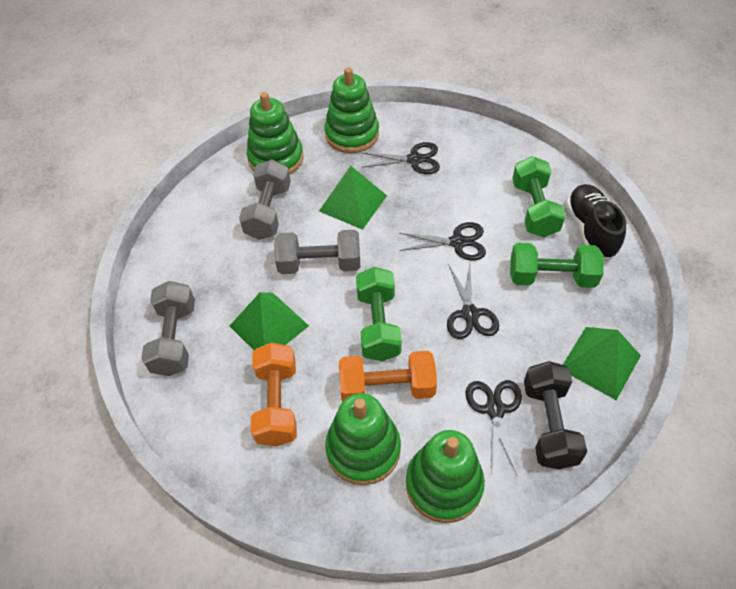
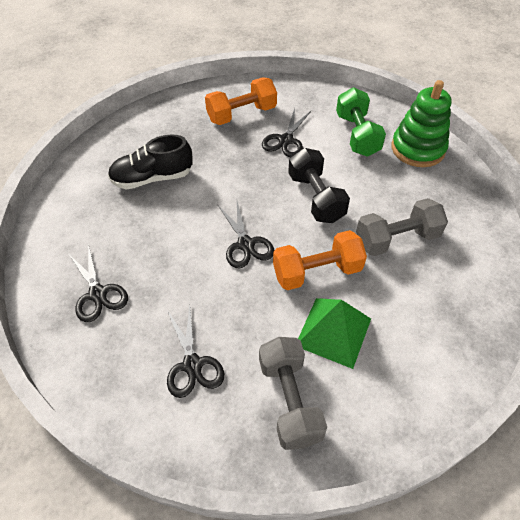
green dumbbell: 3 -> 1
green pyramid: 3 -> 1
green stacking toy: 4 -> 1
grey dumbbell: 3 -> 2

